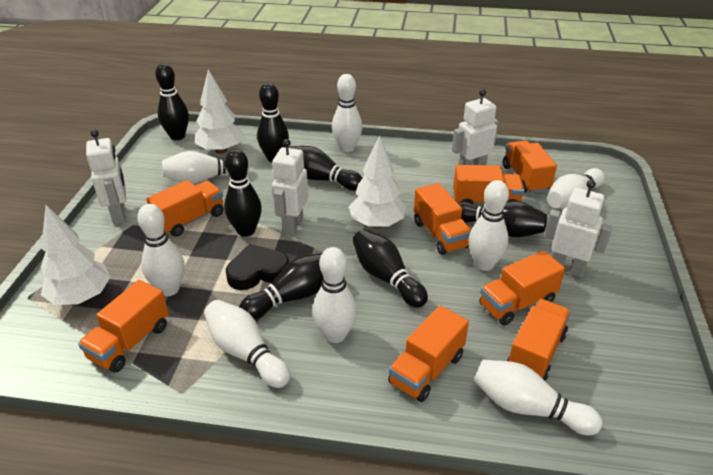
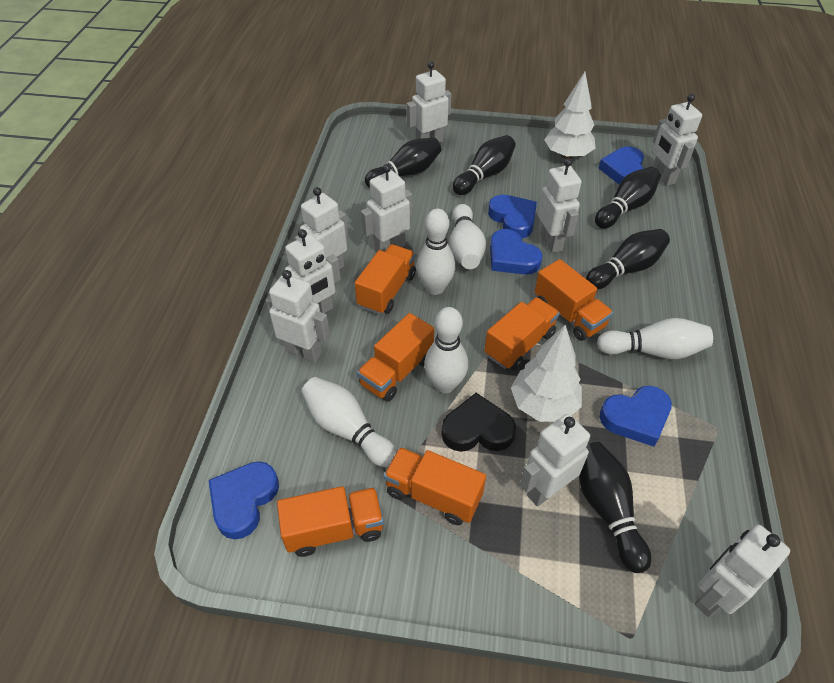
black bowling pin: 7 -> 5
blue heart: 0 -> 5
orange truck: 8 -> 6
white bowling pin: 8 -> 5
white robot: 4 -> 9
white tree: 3 -> 2

